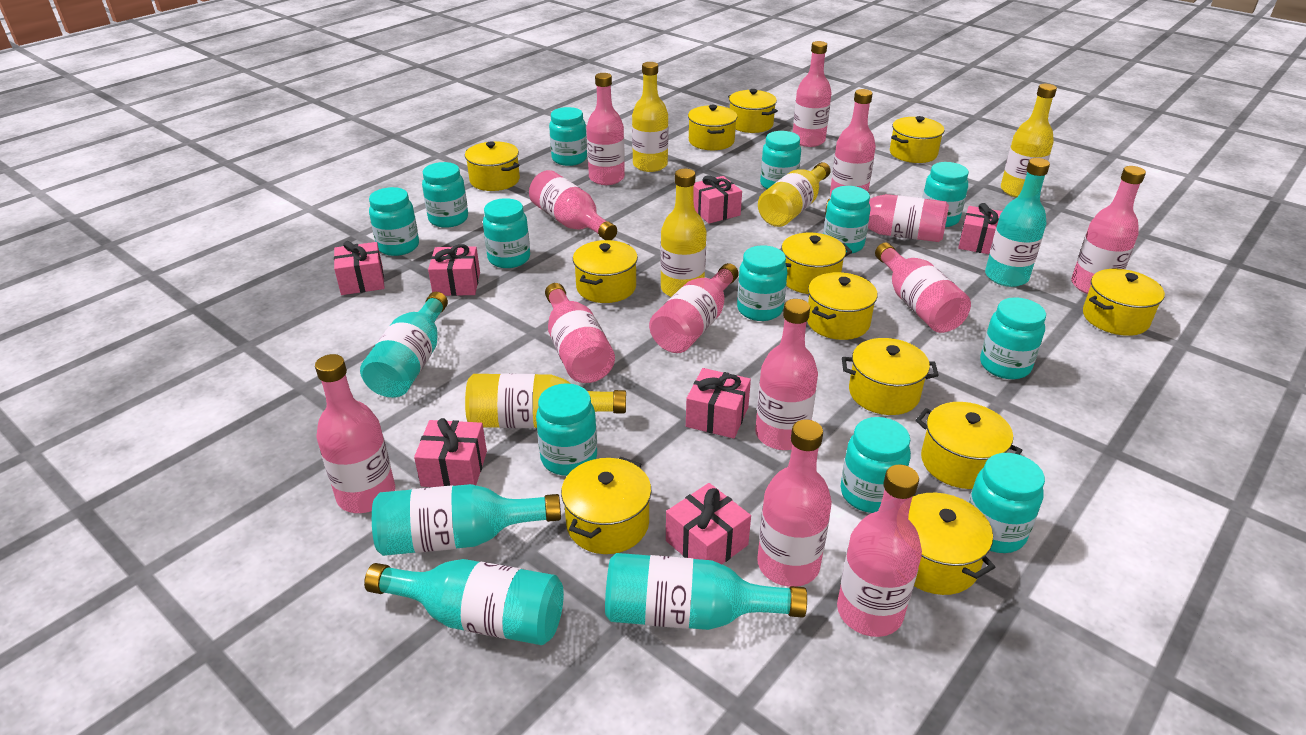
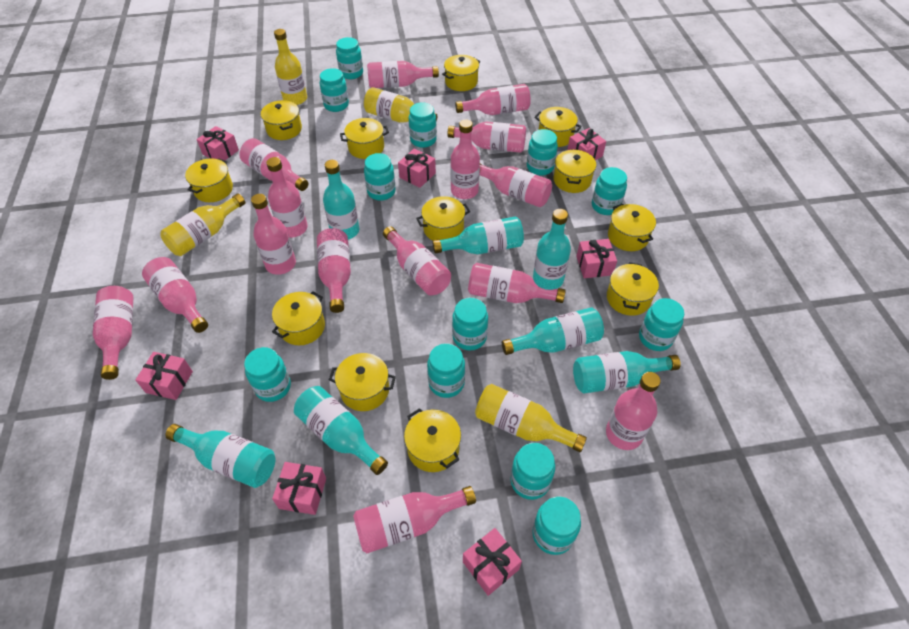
pink bottle: 13 -> 15
turquoise bottle: 5 -> 7
yellow bottle: 5 -> 4

